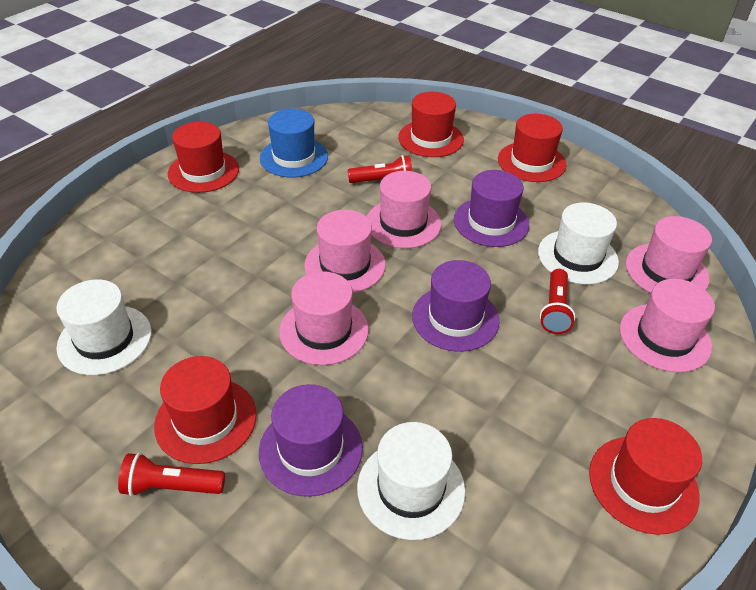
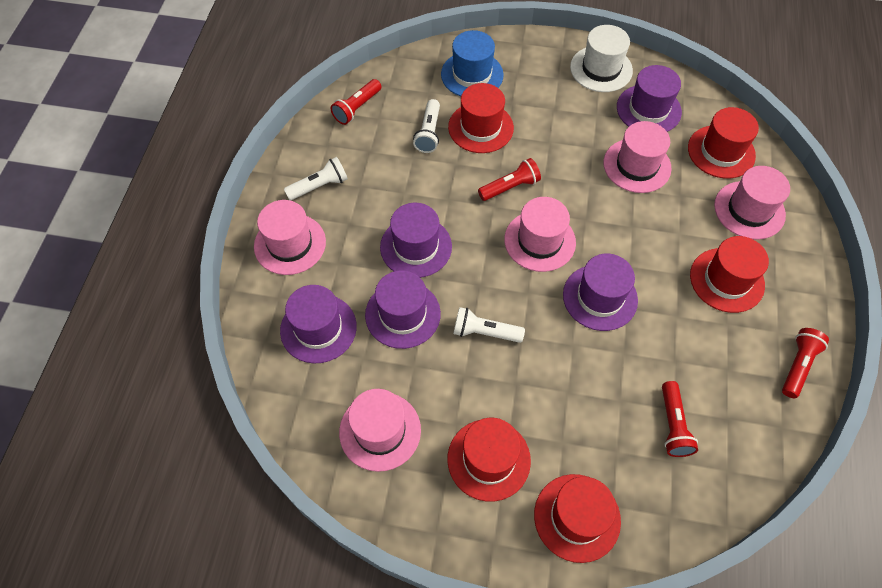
purple hat: 3 -> 5
red flashlight: 3 -> 4
white flashlight: 0 -> 3
white hat: 3 -> 1

